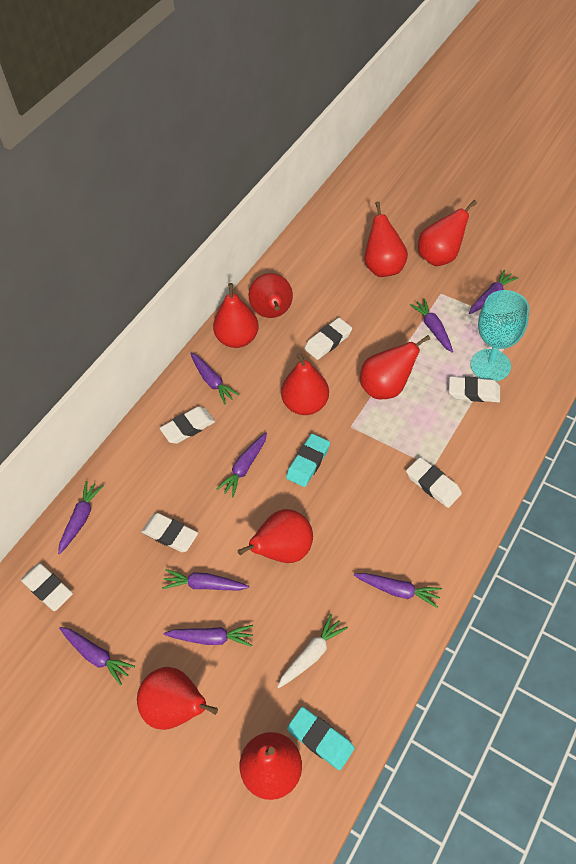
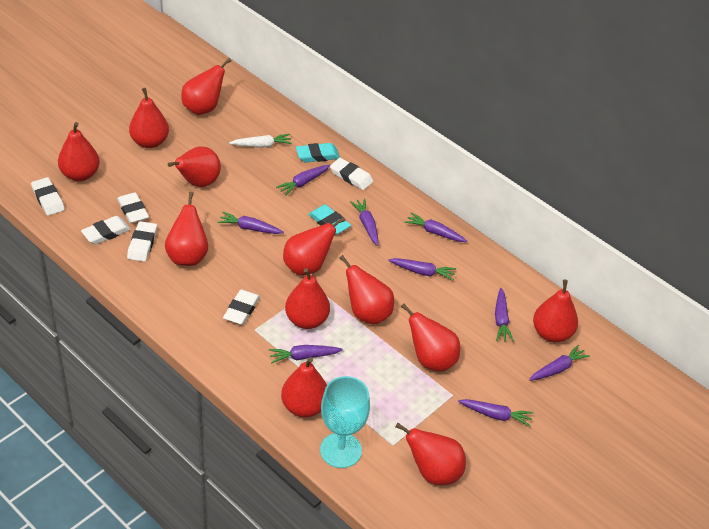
red pear: 9 -> 12

